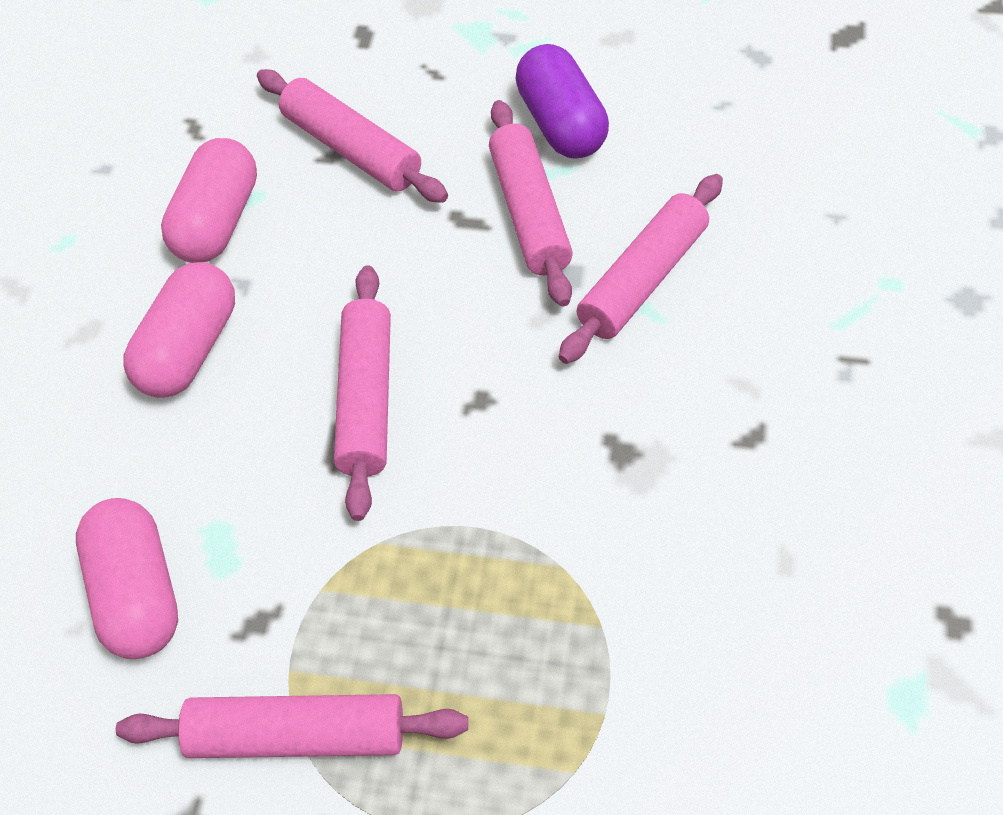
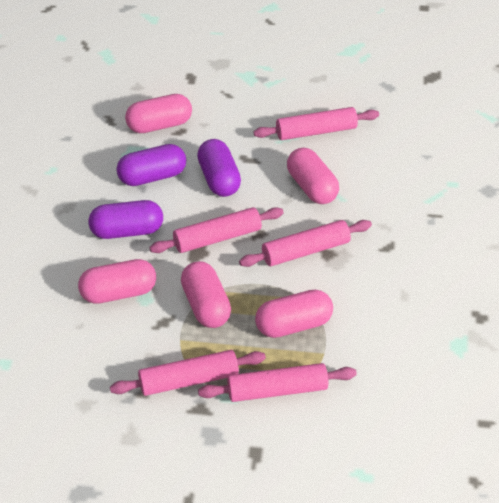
pink capsule: 3 -> 5
purple capsule: 1 -> 3

